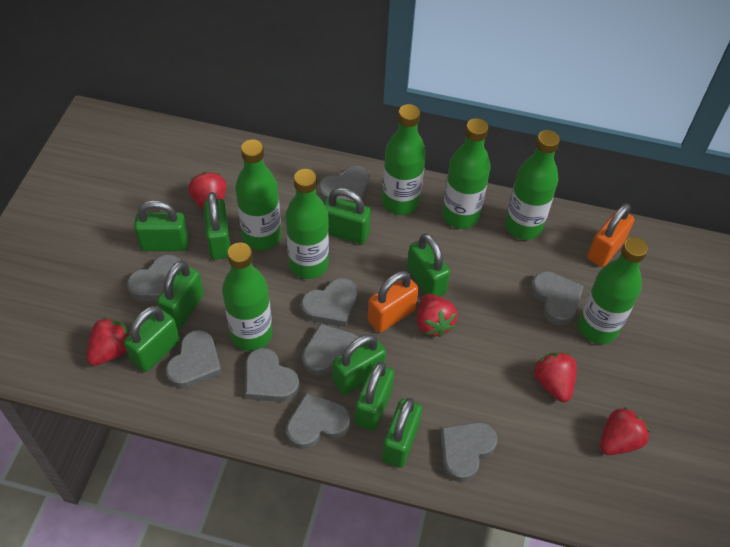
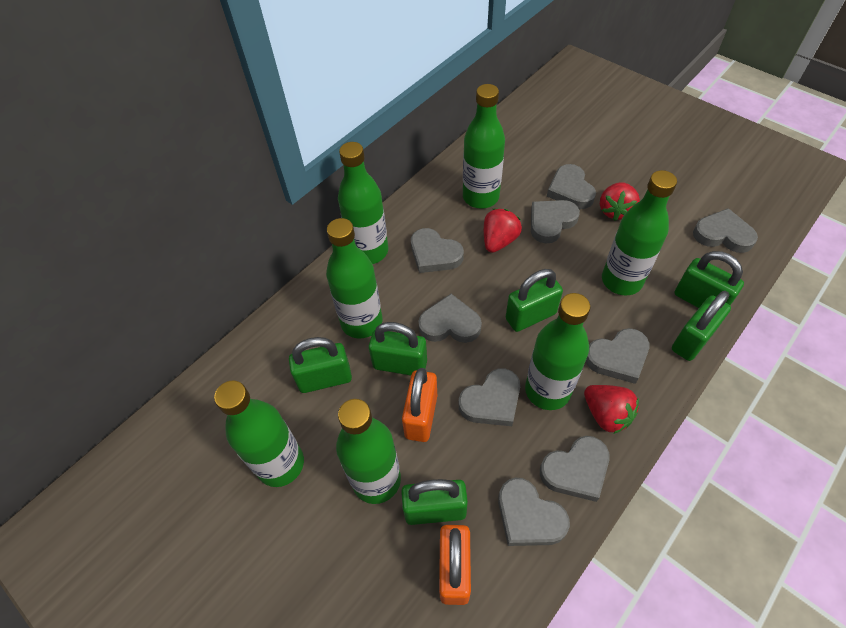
green padlock: 9 -> 6
red strawberry: 5 -> 3

